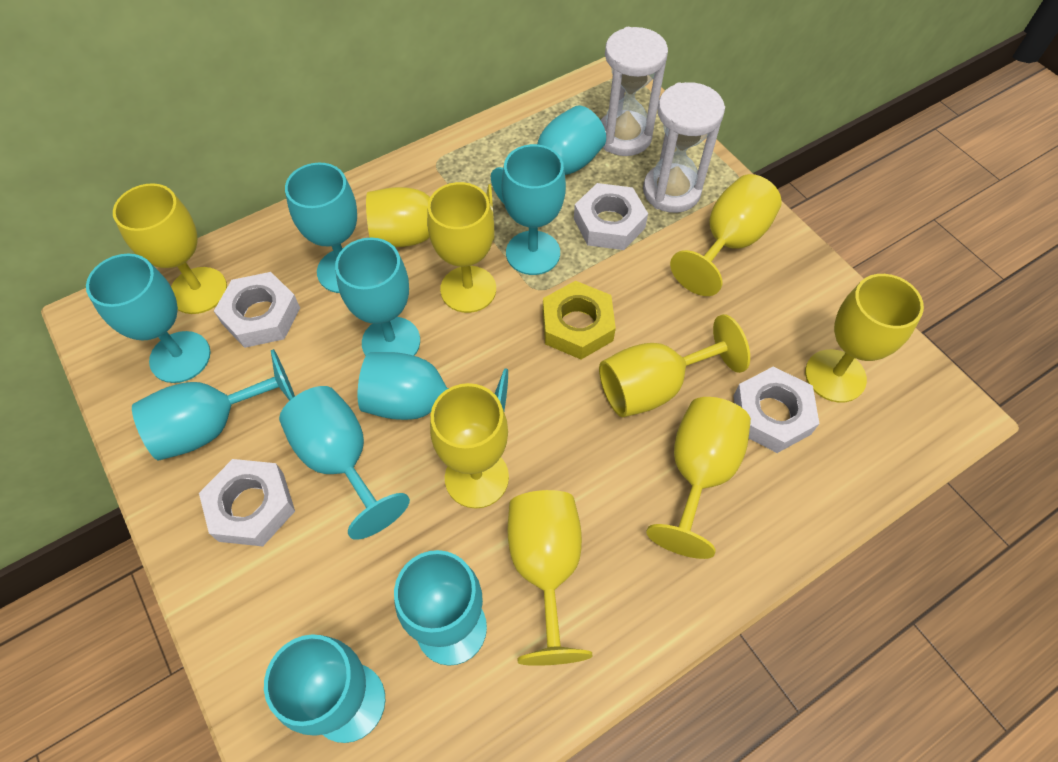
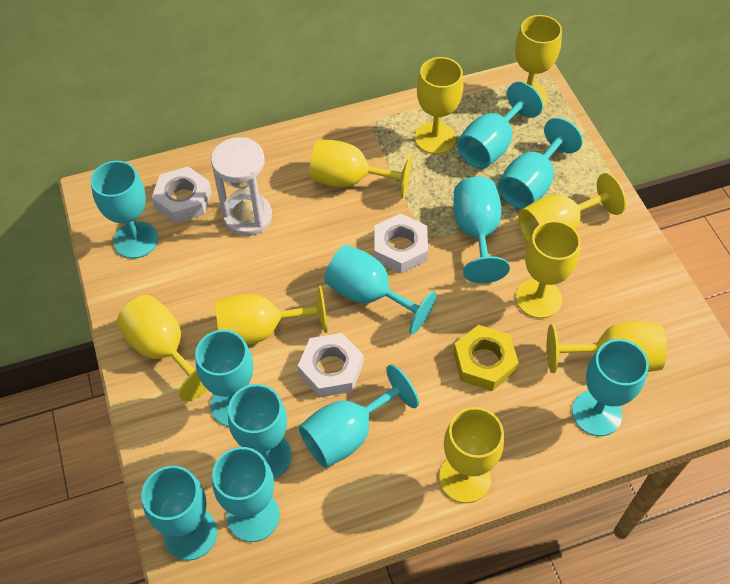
turquoise goblet: 10 -> 11
white hourglass: 2 -> 1
white nut: 4 -> 3

